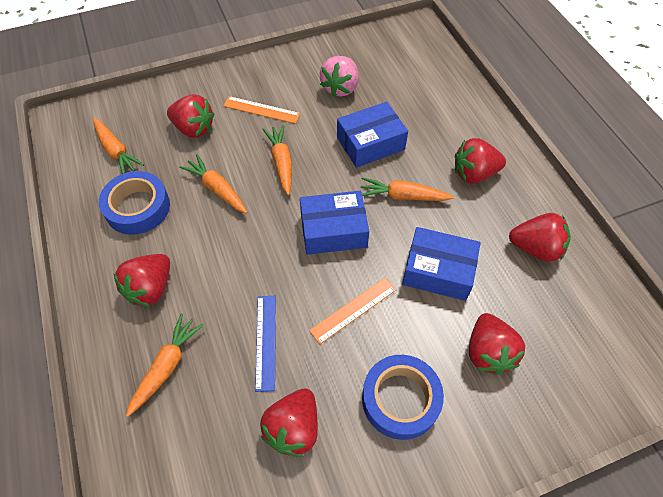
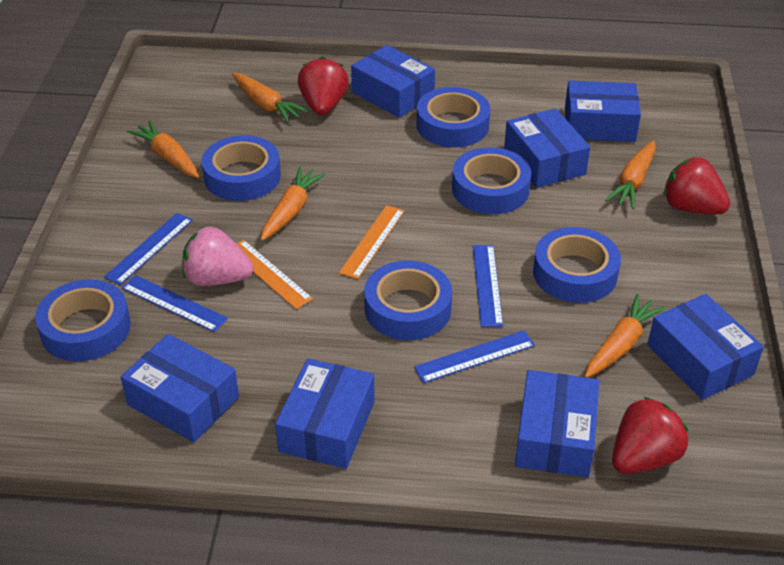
blue box: 3 -> 7
blue ruler: 1 -> 4
blue tape: 2 -> 6
red strawberry: 6 -> 3

